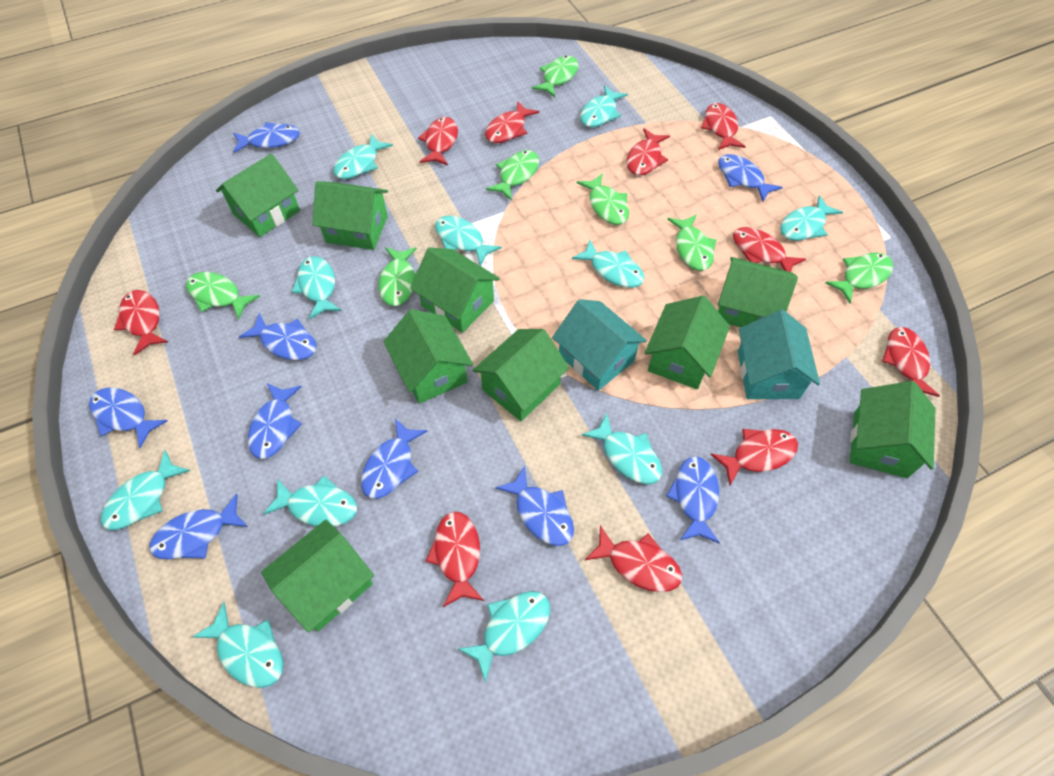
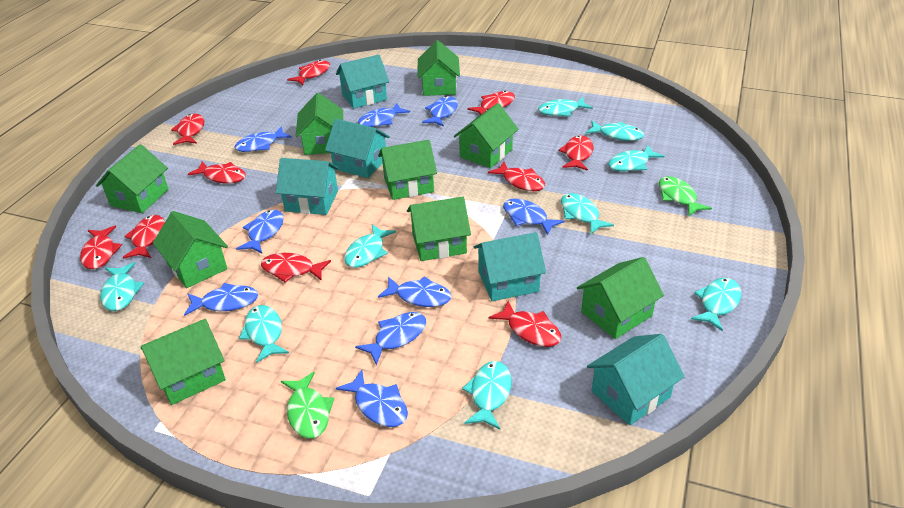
green fish: 7 -> 2
turquoise fish: 11 -> 9
turquoise house: 2 -> 5

